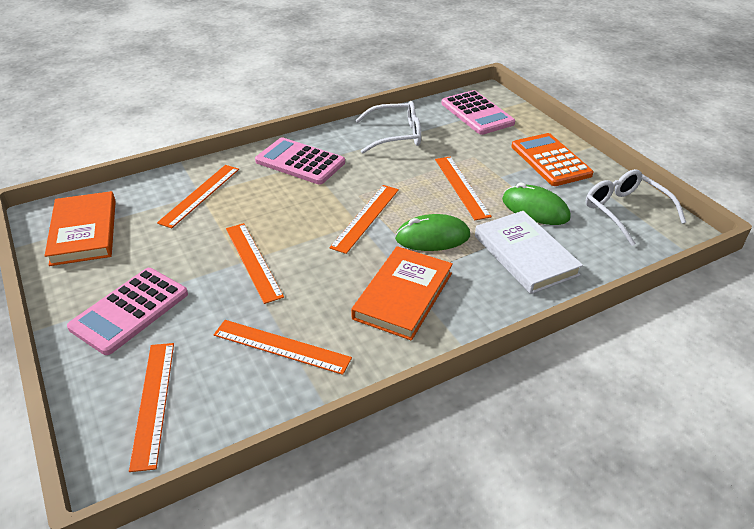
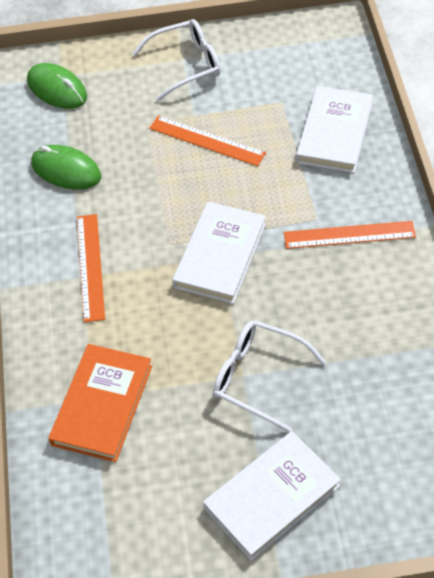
orange book: 2 -> 1
orange calculator: 1 -> 0
orange ruler: 6 -> 3
pink calculator: 3 -> 0
white book: 1 -> 3

